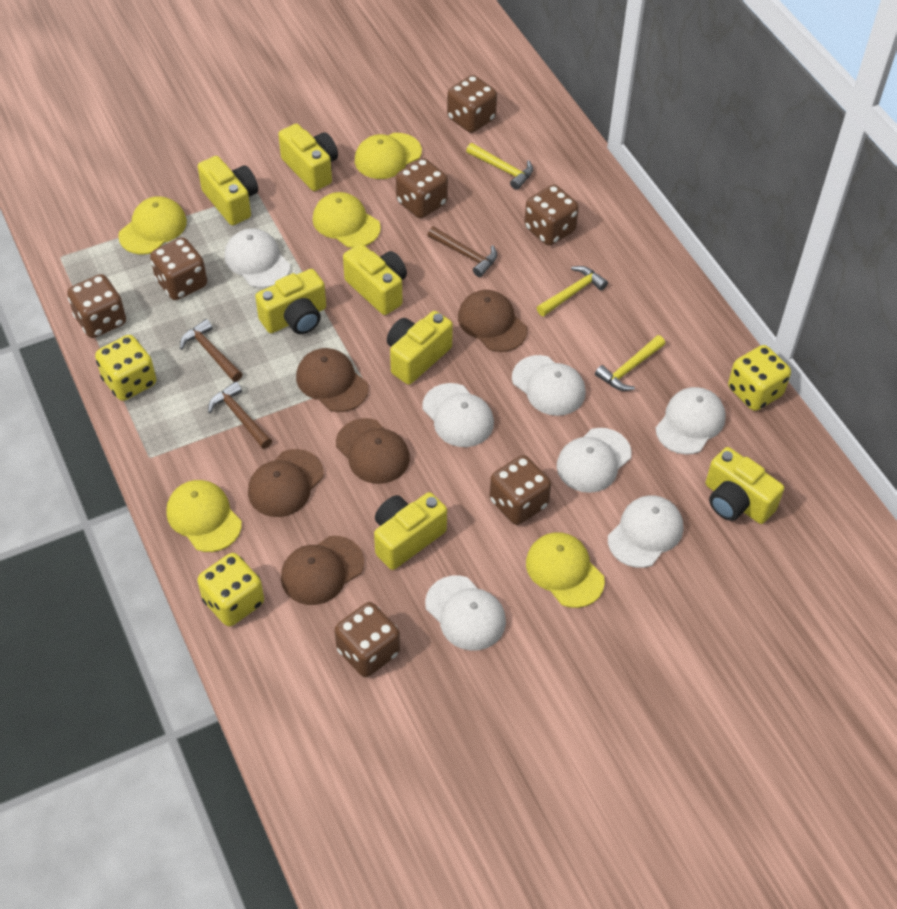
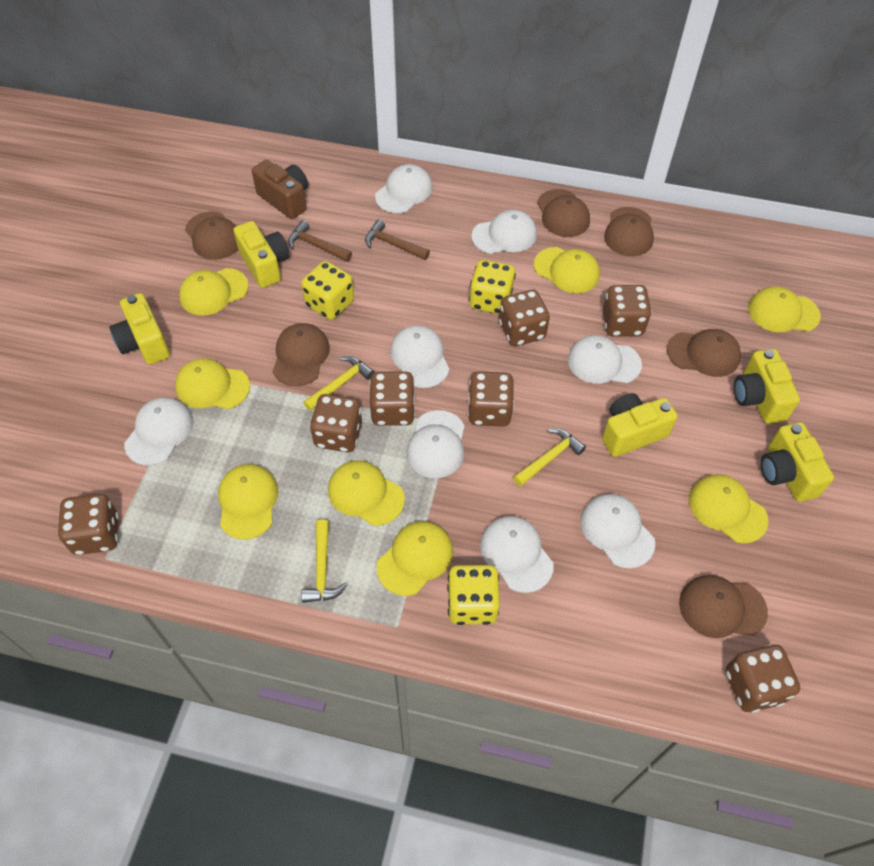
brown camera: 0 -> 1
brown cap: 5 -> 6
brown hammer: 3 -> 2
white cap: 7 -> 8
yellow camera: 7 -> 5
yellow cap: 5 -> 8

